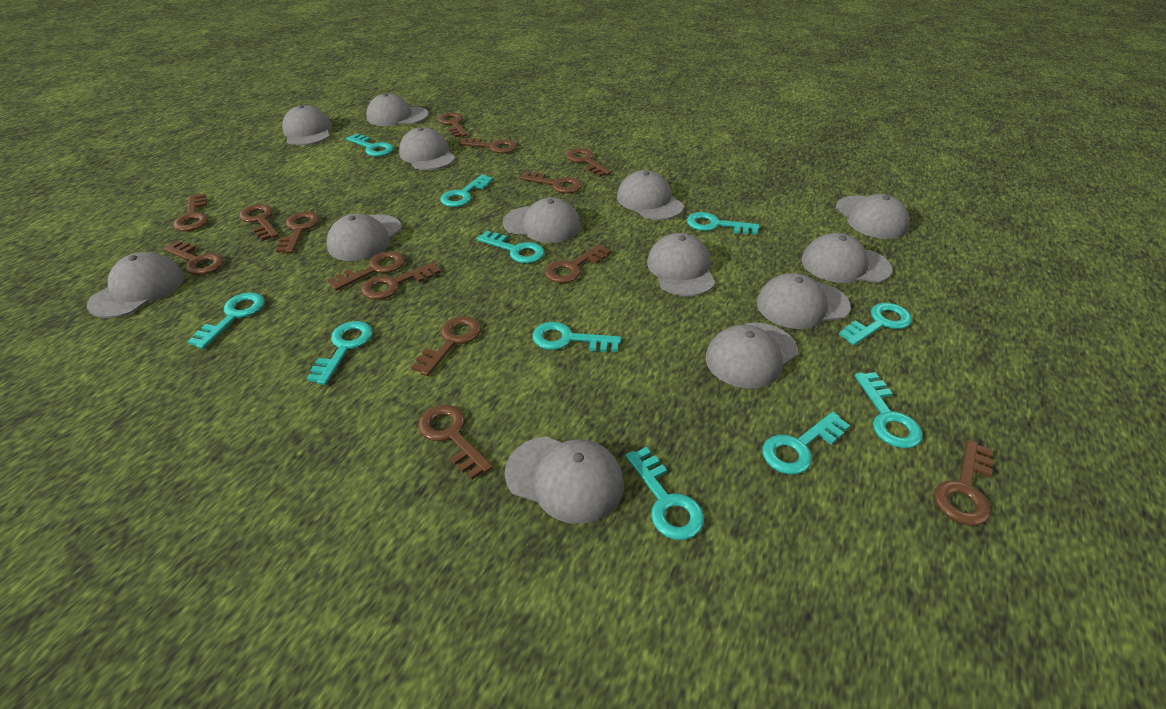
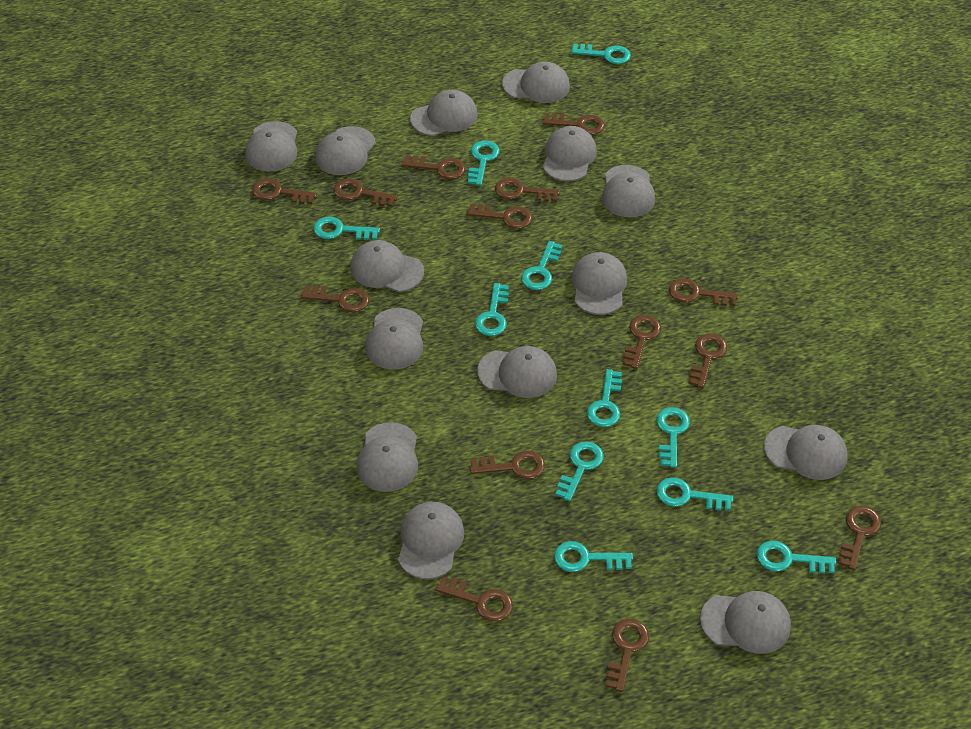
grey cap: 13 -> 14

